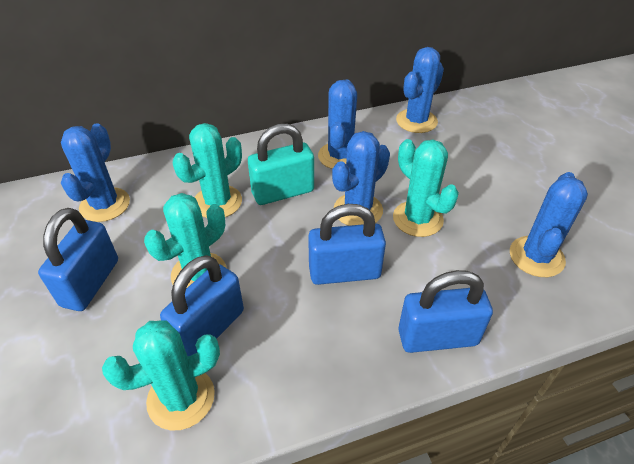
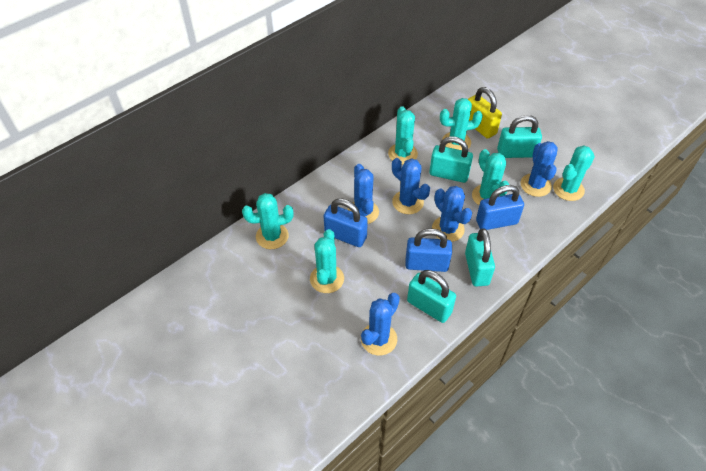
blue padlock: 4 -> 3
turquoise cactus: 4 -> 6
turquoise padlock: 1 -> 4
yellow padlock: 0 -> 1

